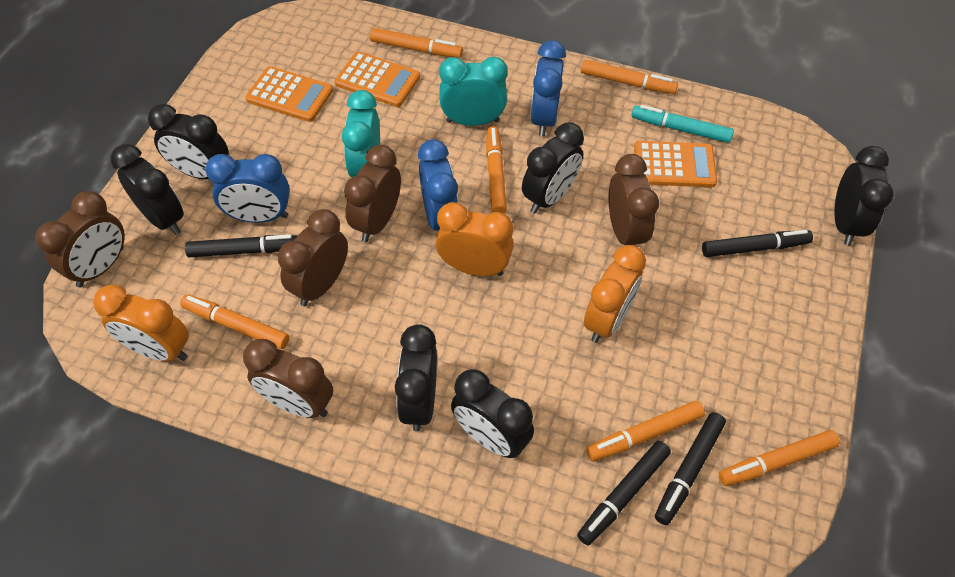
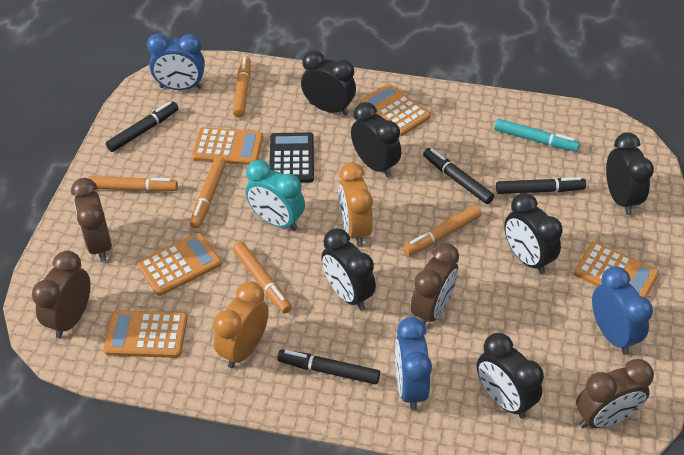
black calculator: 0 -> 1
brown clock: 5 -> 4
orange calculator: 3 -> 5
orange clock: 3 -> 2
orange marker: 6 -> 5
turquoise clock: 2 -> 1

